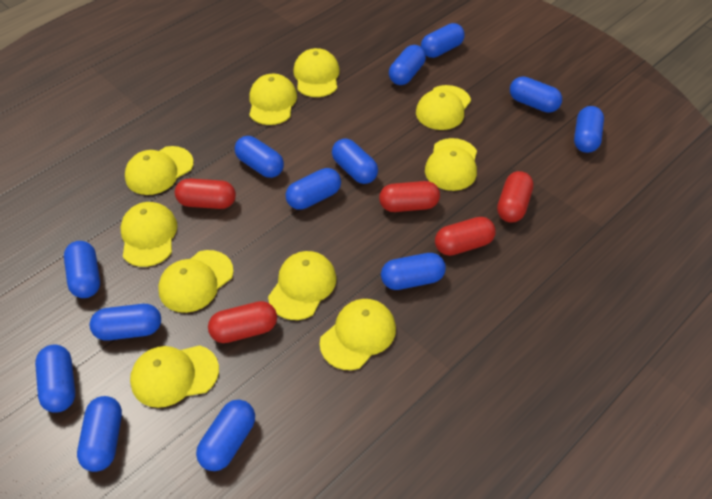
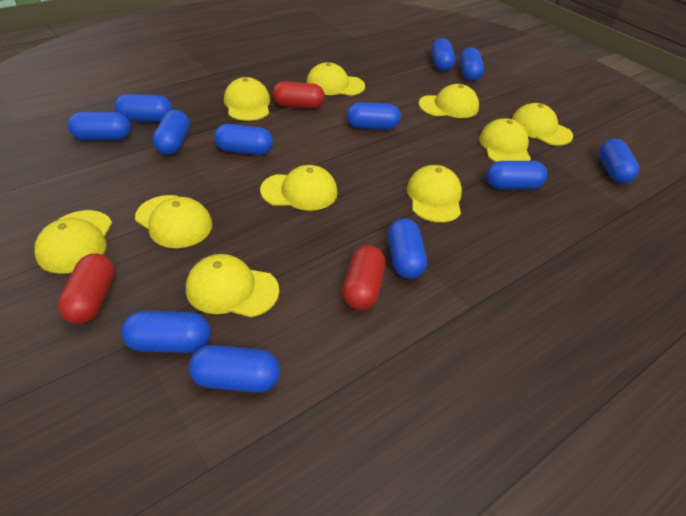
blue capsule: 13 -> 12
red capsule: 5 -> 3

